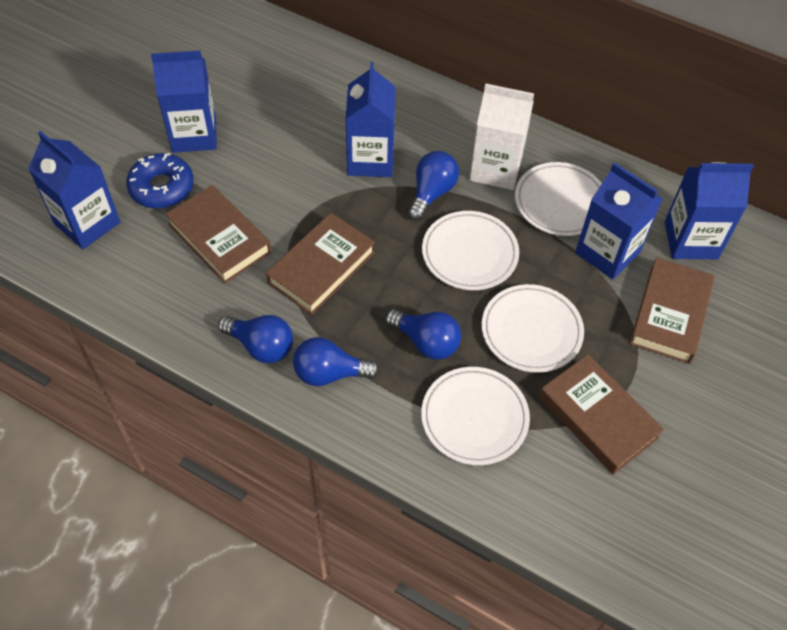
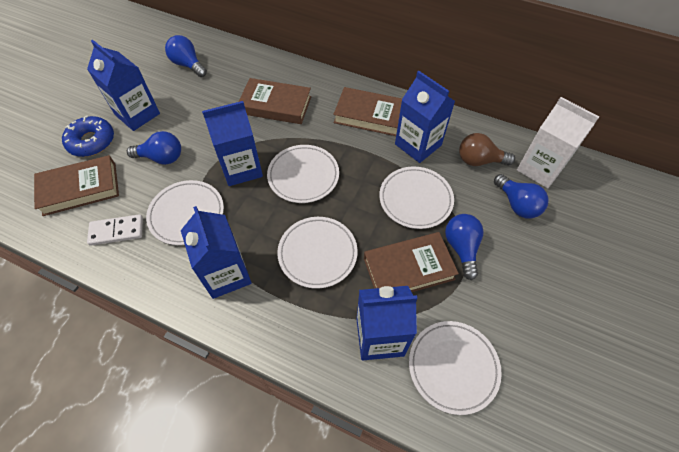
brown light bulb: 0 -> 1
white domino: 0 -> 1
white plate: 4 -> 5

